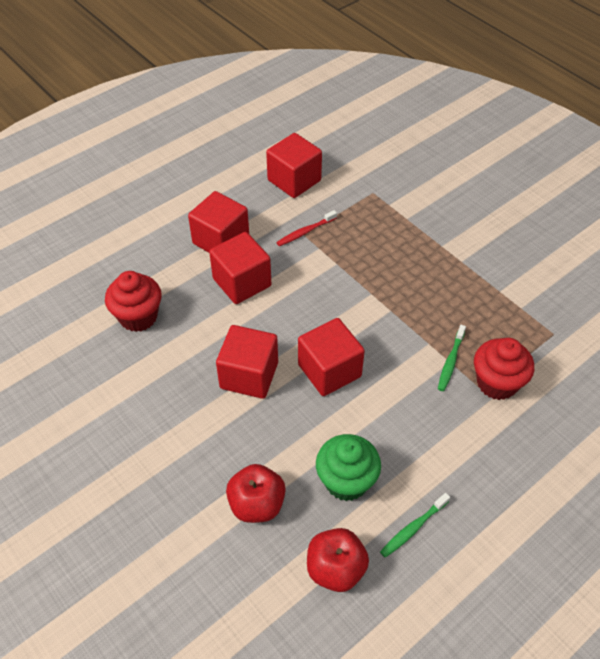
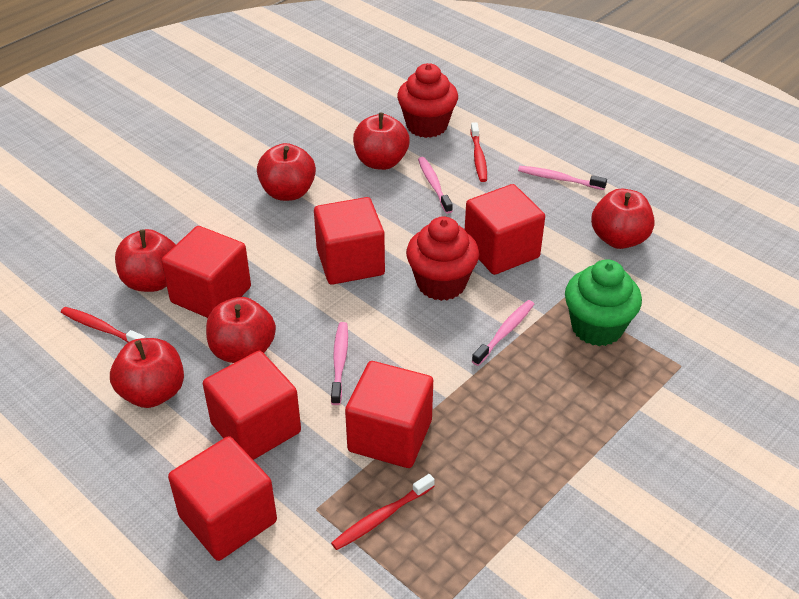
green toothbrush: 2 -> 0
pink toothbrush: 0 -> 4
red apple: 2 -> 6
red cube: 5 -> 6
red toothbrush: 1 -> 3

